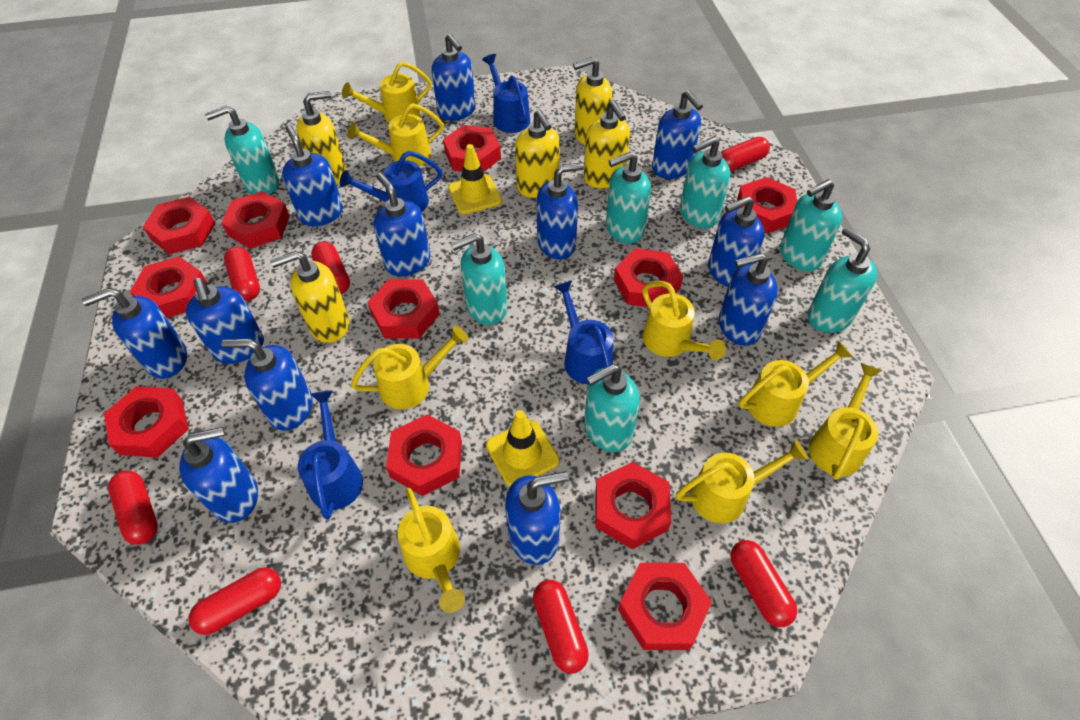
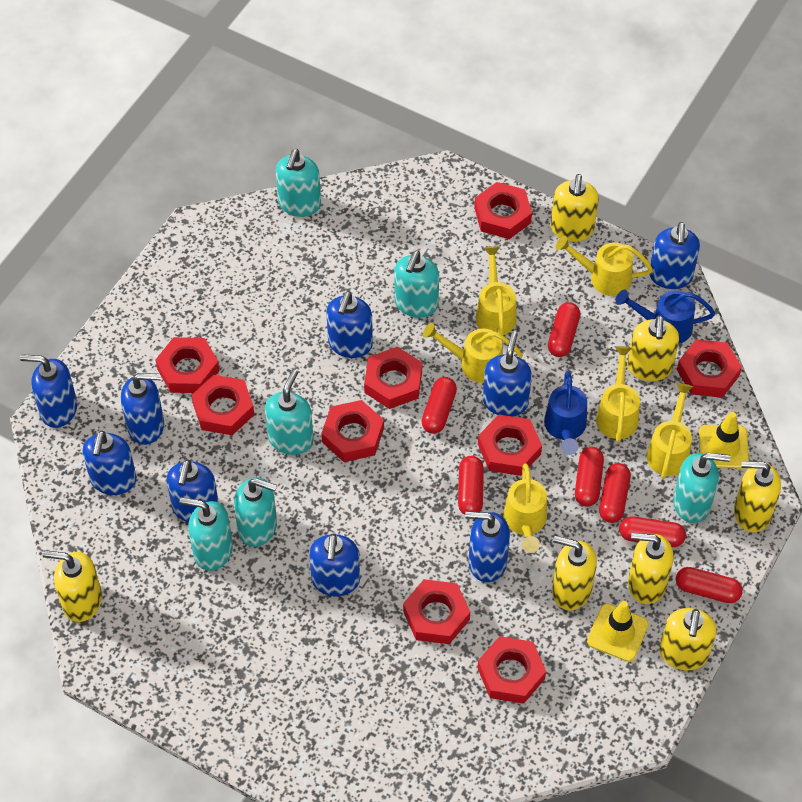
blue soap dispenser: 12 -> 9
blue watering can: 4 -> 2
red nut: 11 -> 9
turquoise soap dispenser: 7 -> 6
yellow soap dispenser: 5 -> 7
yellow watering can: 8 -> 6

